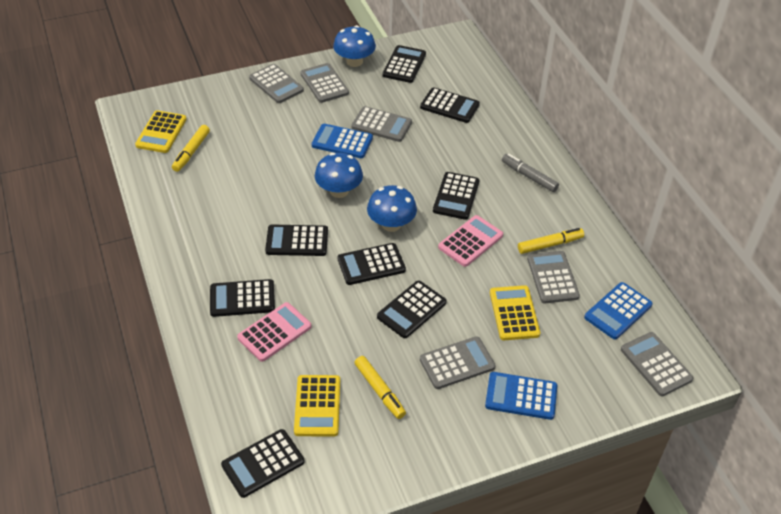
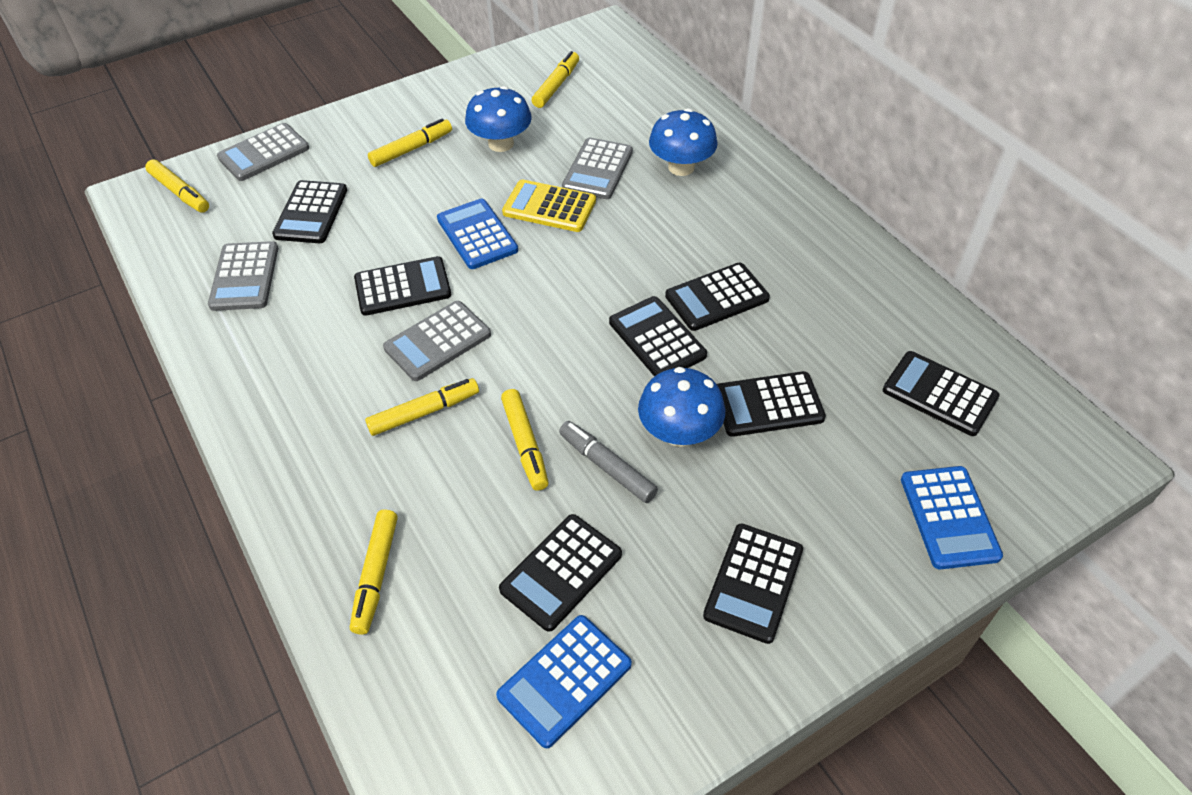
grey calculator: 6 -> 4
pink calculator: 2 -> 0
yellow calculator: 3 -> 1
yellow marker: 3 -> 6

